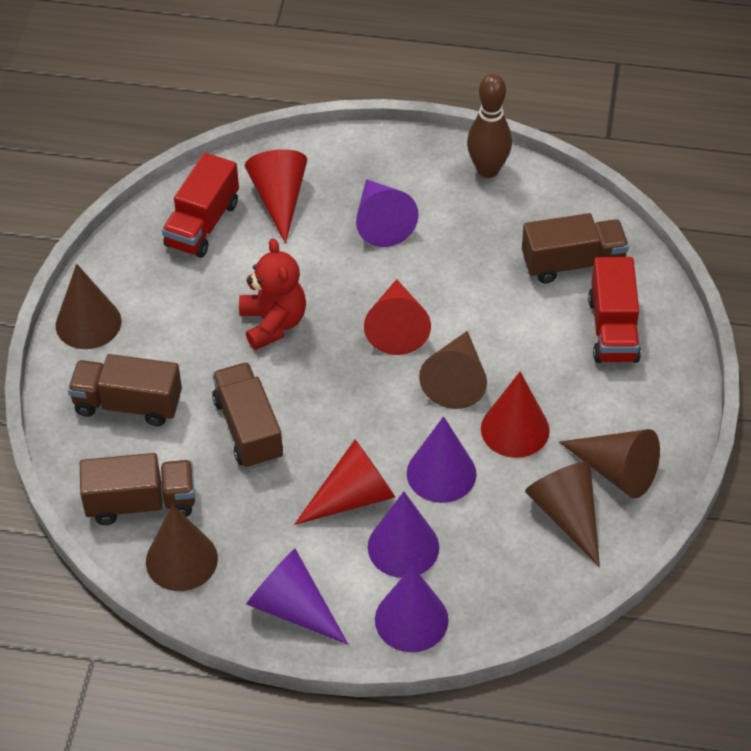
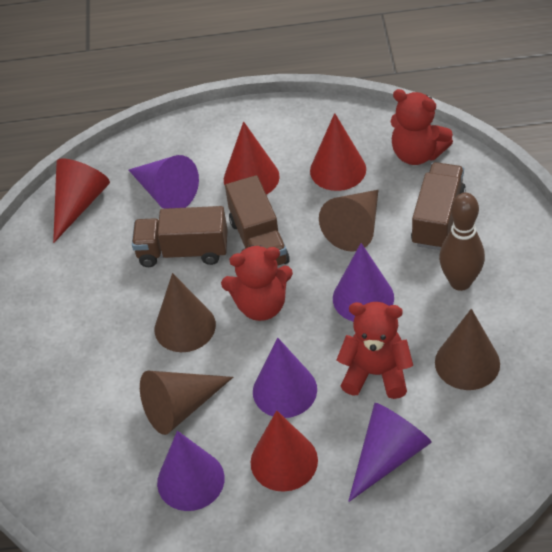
brown cone: 5 -> 4
brown truck: 4 -> 3
red teddy bear: 1 -> 3
red truck: 2 -> 0

